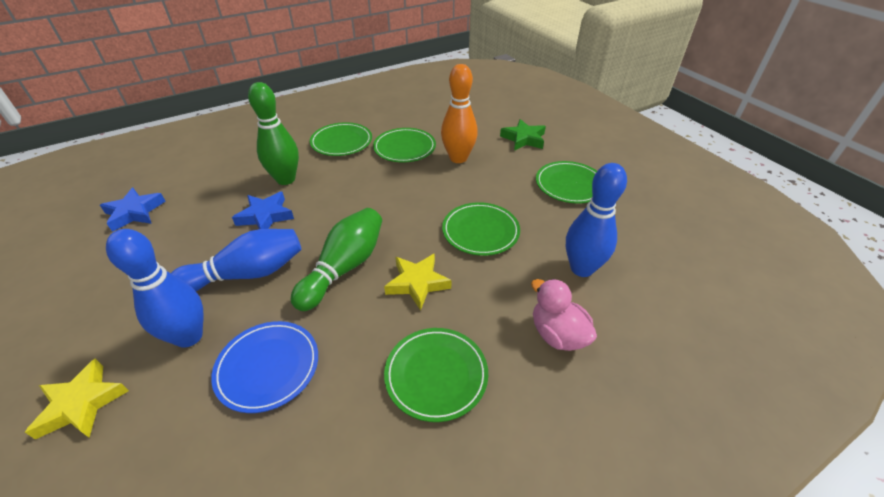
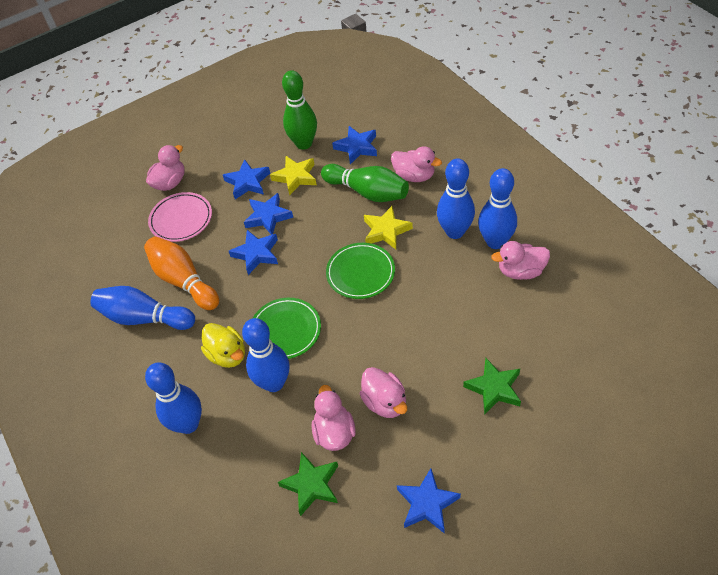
blue bowling pin: 3 -> 5
blue plate: 1 -> 0
blue star: 2 -> 5
green plate: 5 -> 2
green star: 1 -> 2
pink duck: 1 -> 5
pink plate: 0 -> 1
yellow duck: 0 -> 1

